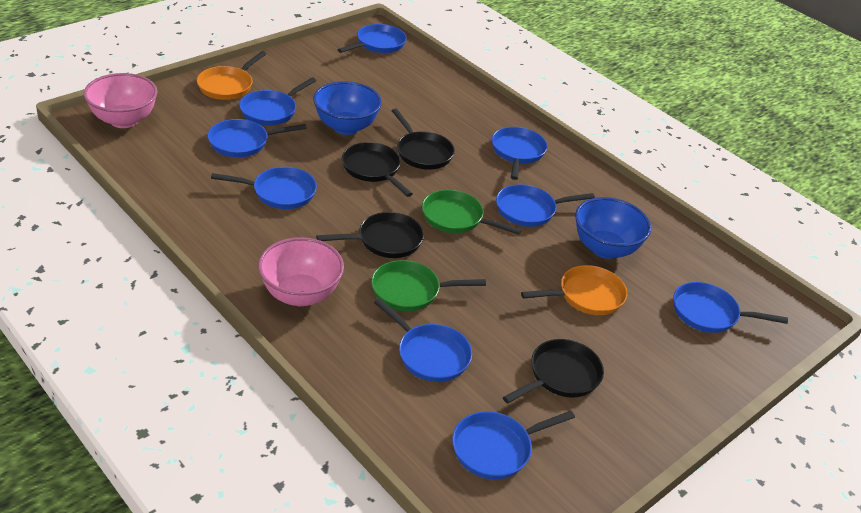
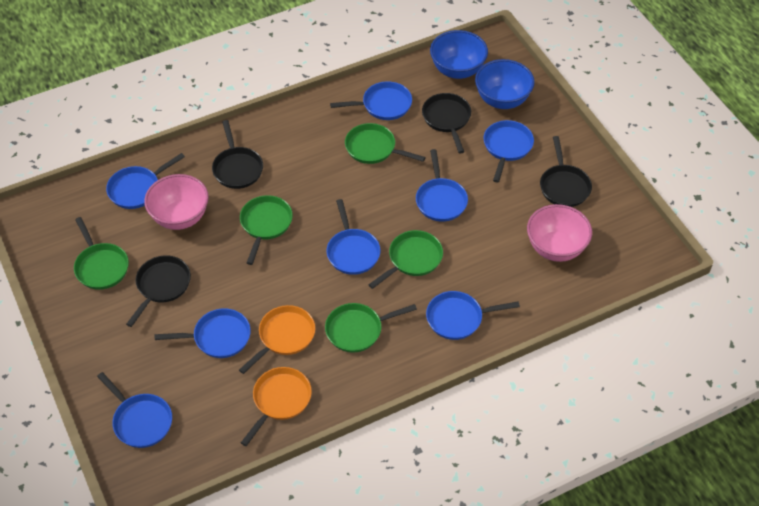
blue pan: 9 -> 8
green pan: 2 -> 5

